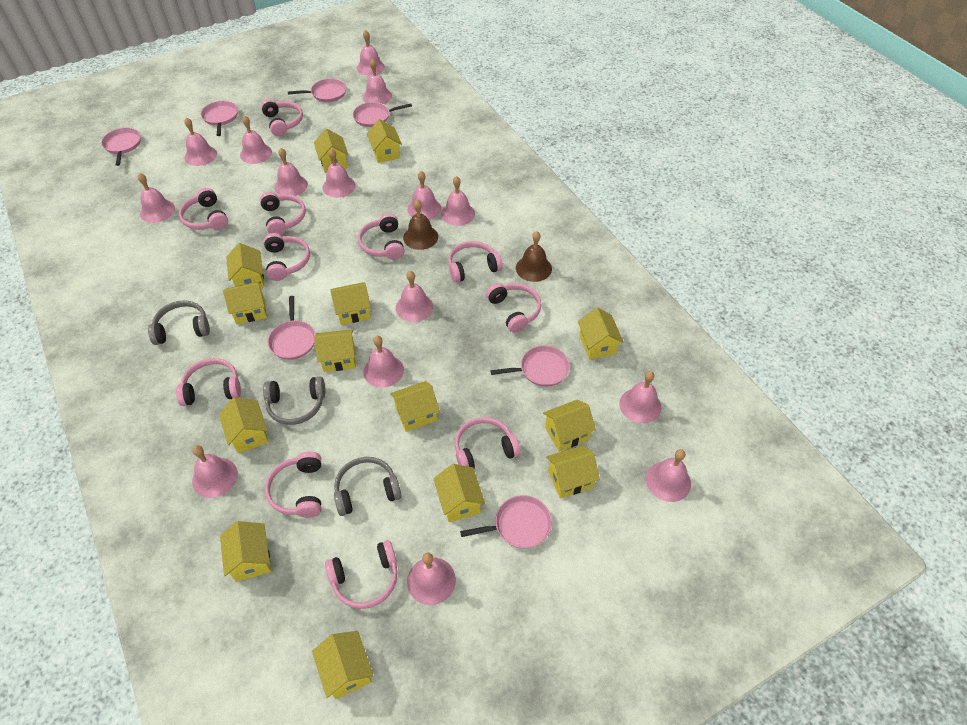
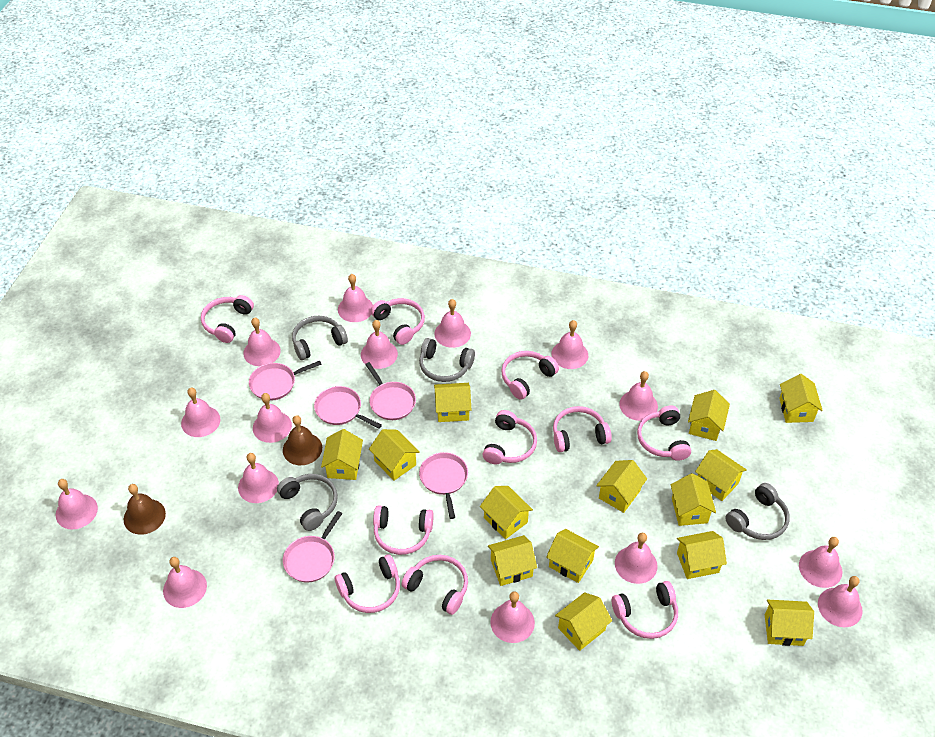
grey headphones: 3 -> 4
pink headphones: 11 -> 10
pink pan: 7 -> 5

